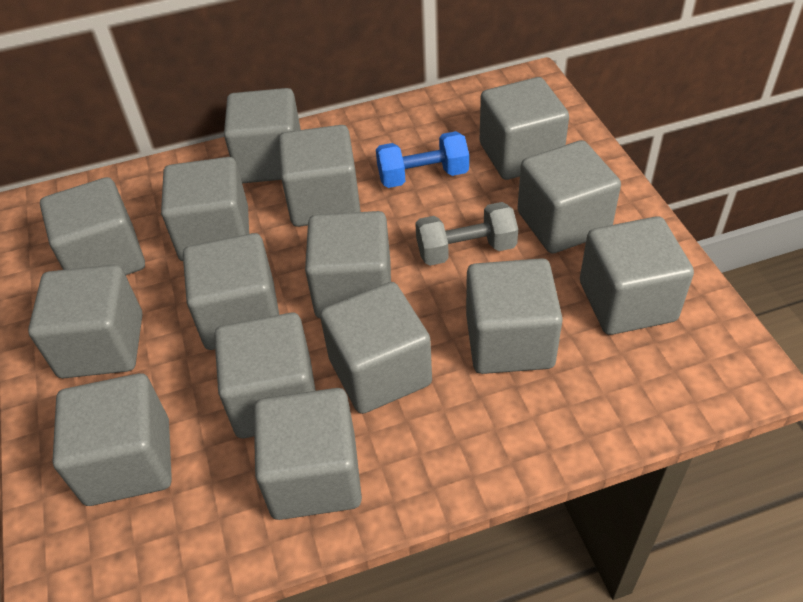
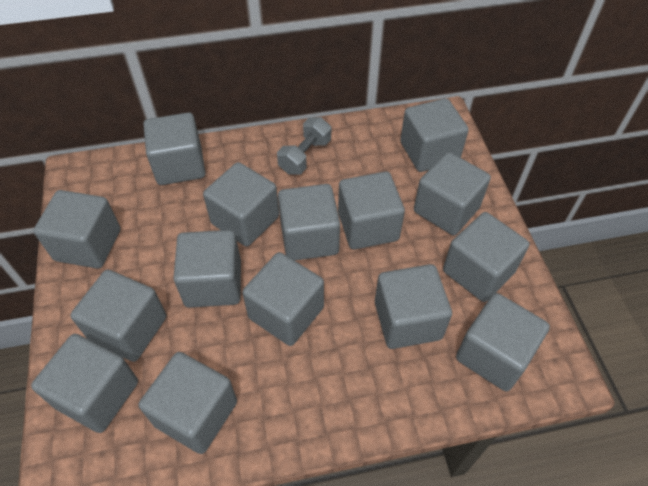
blue dumbbell: 1 -> 0

